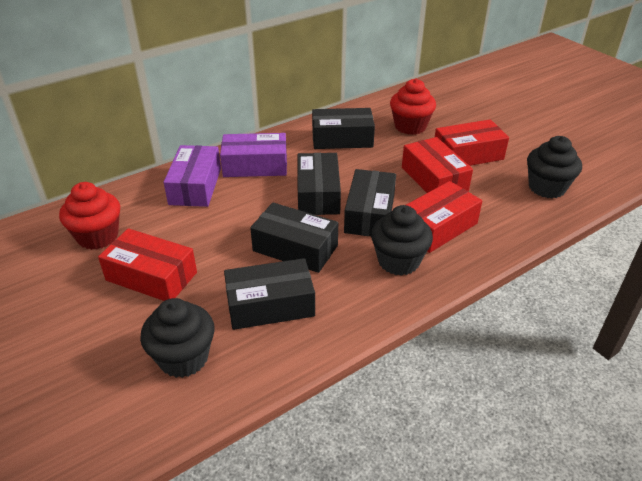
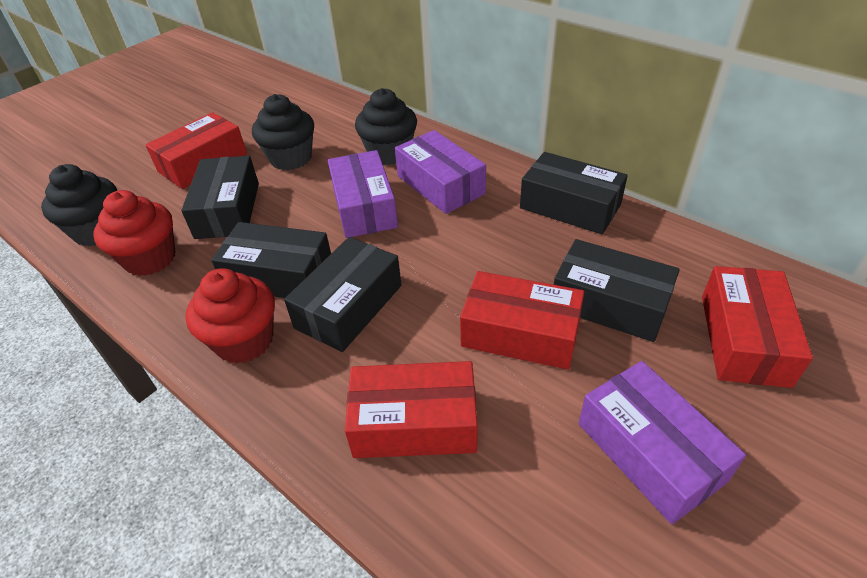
purple box: 2 -> 3

